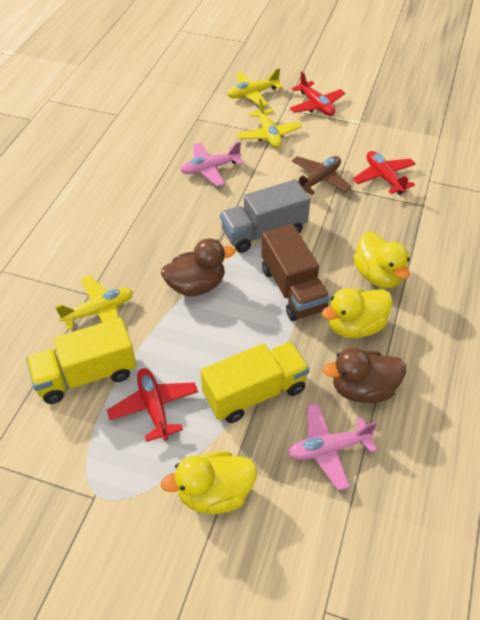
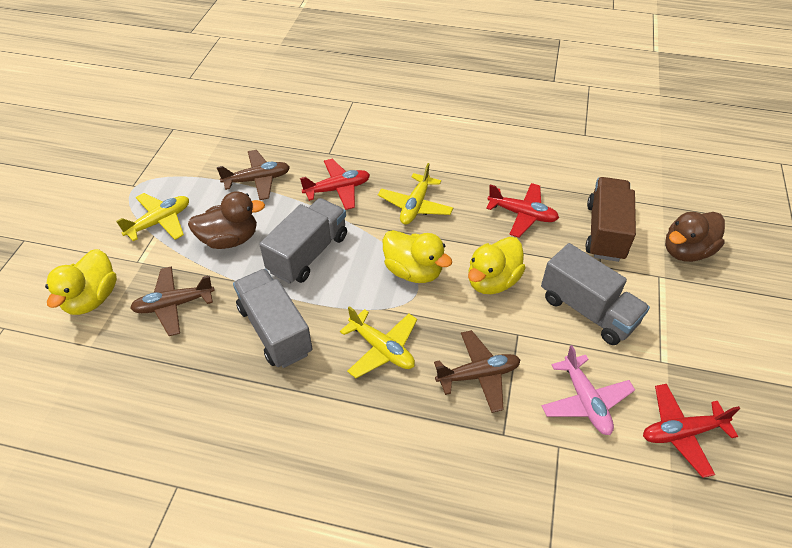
brown plane: 1 -> 3
grey truck: 1 -> 3
pink plane: 2 -> 1
yellow truck: 2 -> 0

